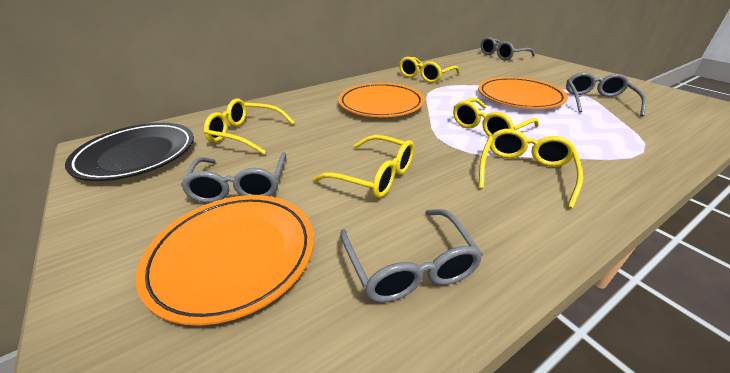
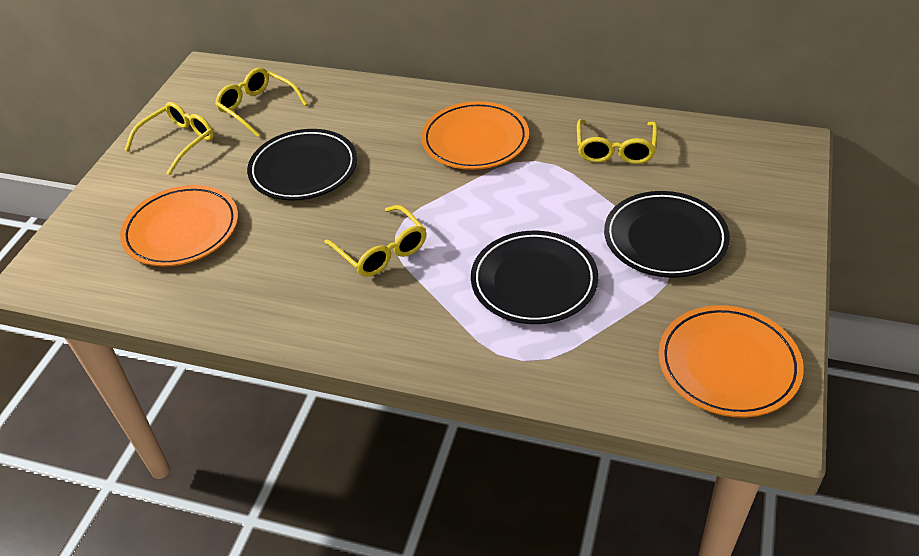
black plate: 1 -> 3
grey glasses: 4 -> 0
yellow glasses: 5 -> 4

